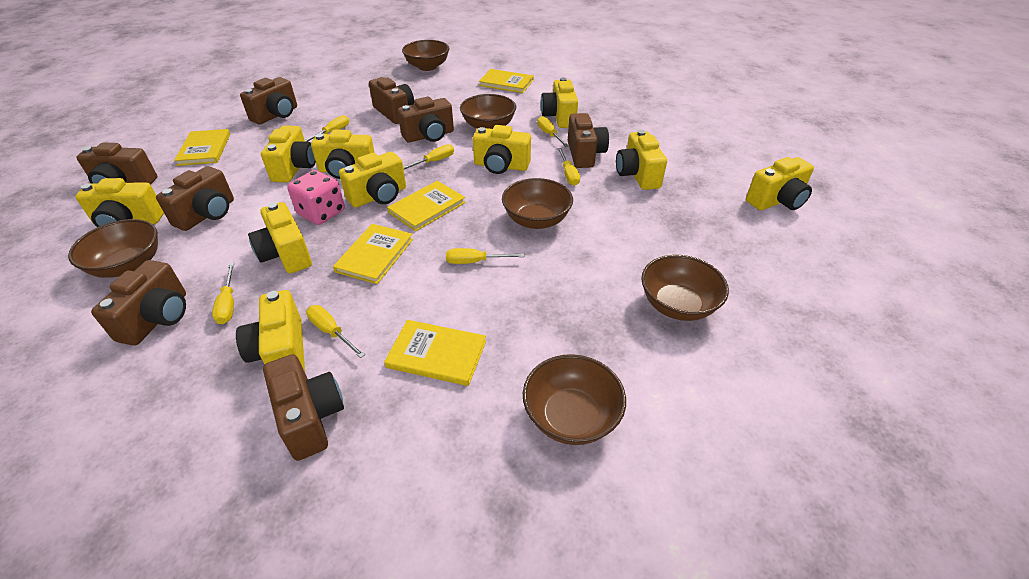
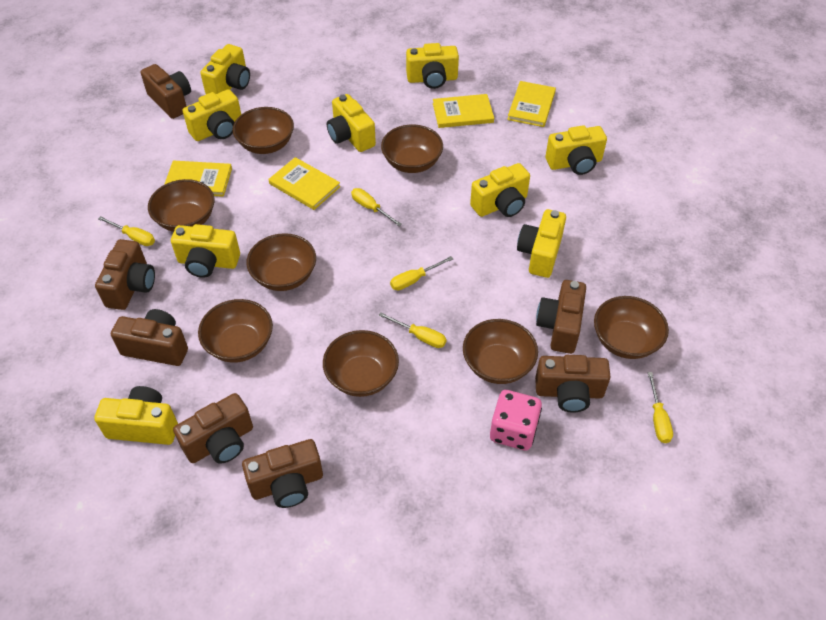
brown bowl: 6 -> 8
brown camera: 8 -> 7
yellow book: 5 -> 4
yellow camera: 10 -> 9
yellow screwdriver: 7 -> 5

